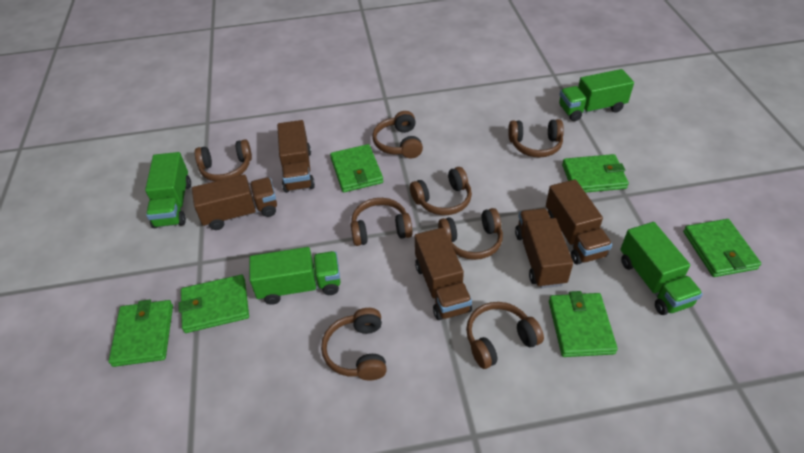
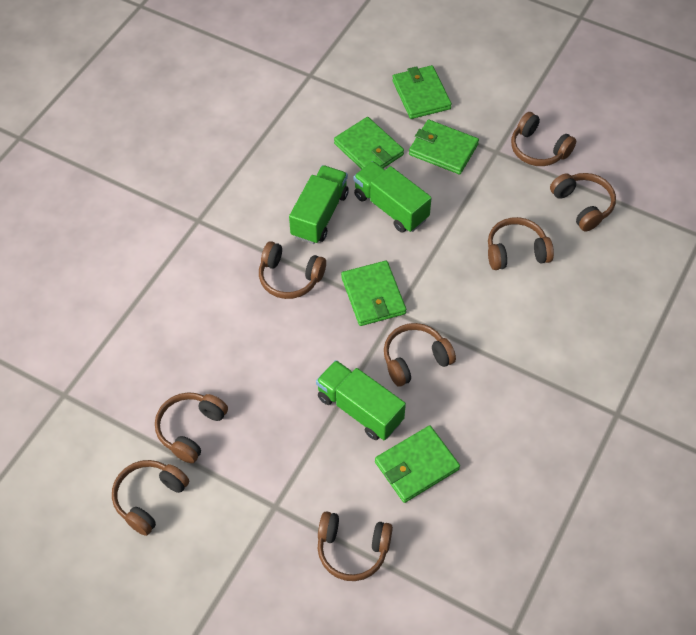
brown truck: 5 -> 0
green truck: 4 -> 3
green wallet: 6 -> 5

